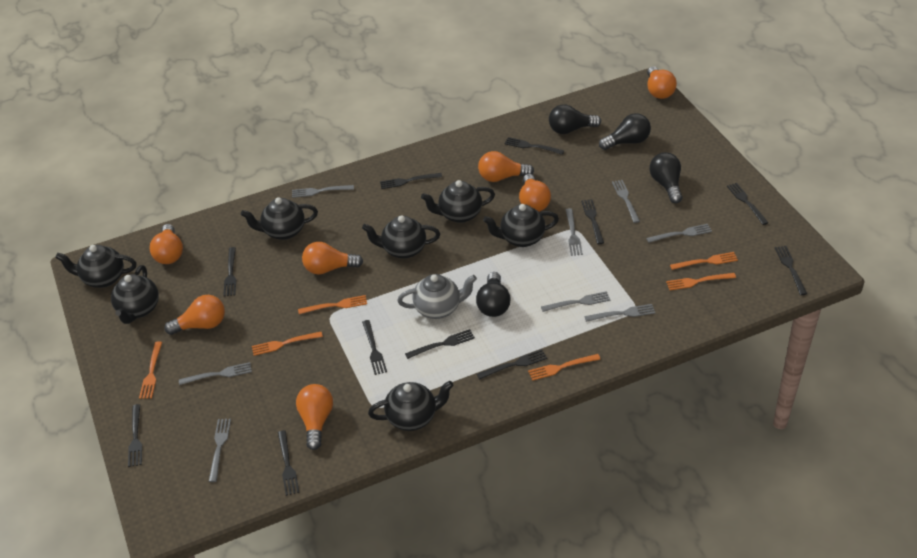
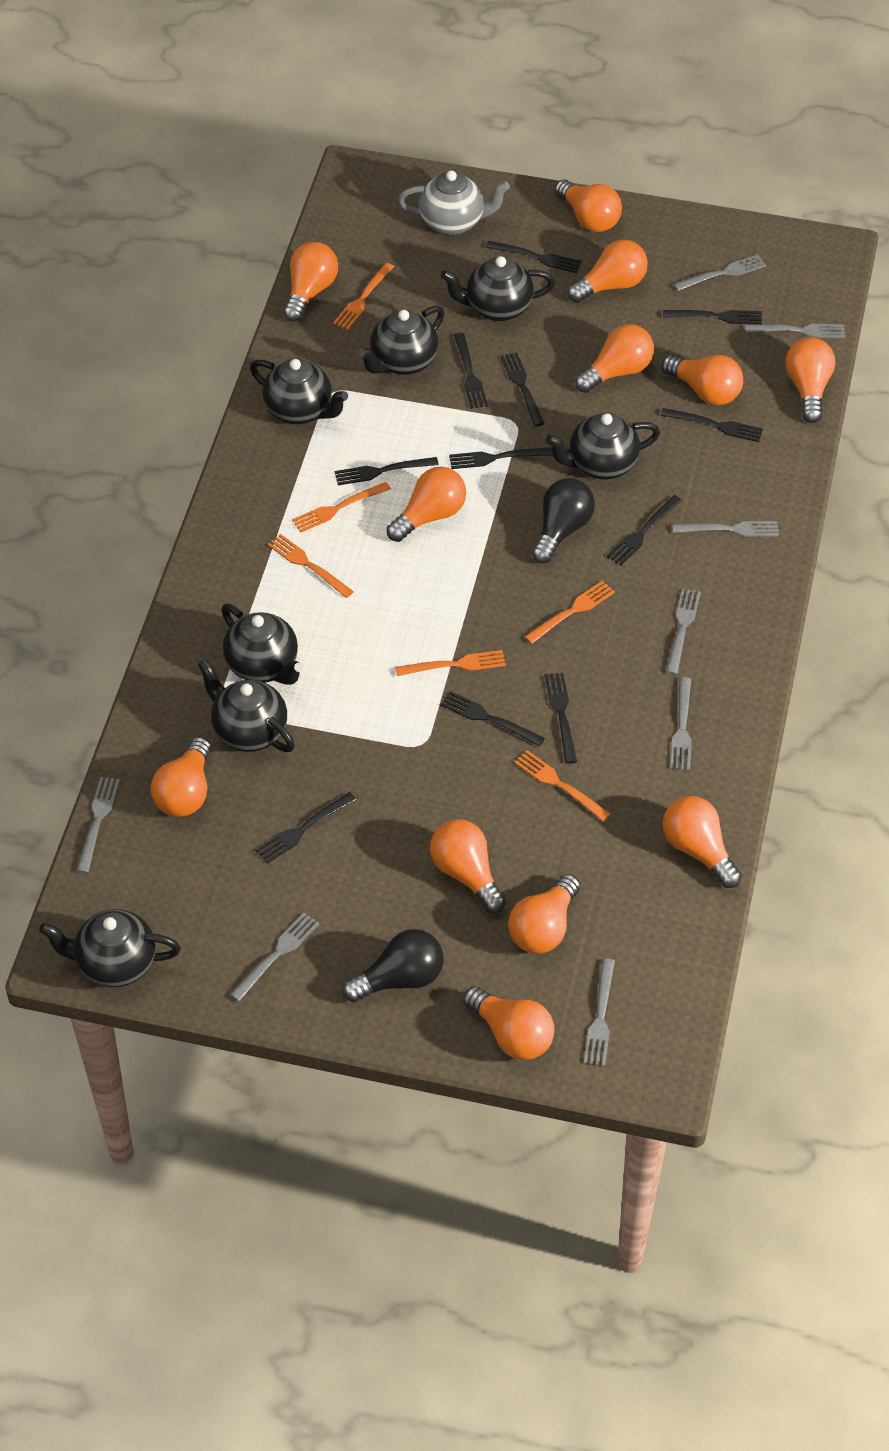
black light bulb: 4 -> 2
orange light bulb: 7 -> 12

